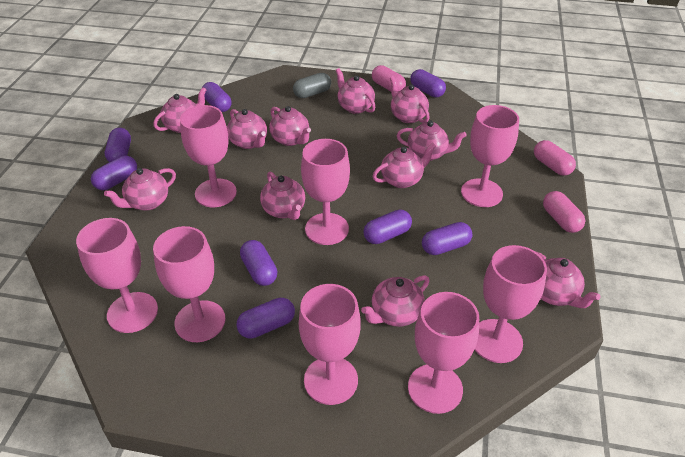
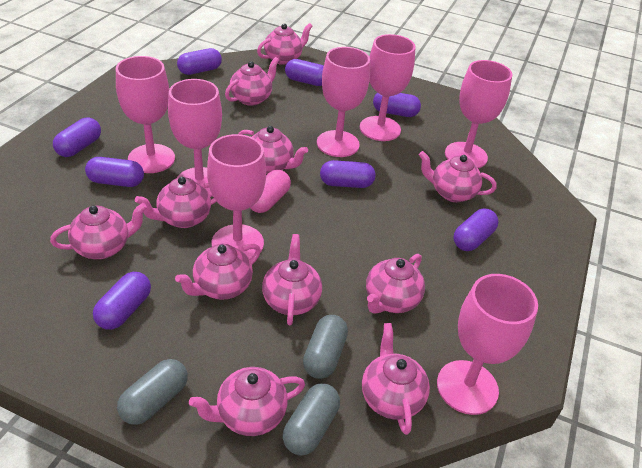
grey capsule: 1 -> 3
pink capsule: 3 -> 1
pink goblet: 8 -> 7

